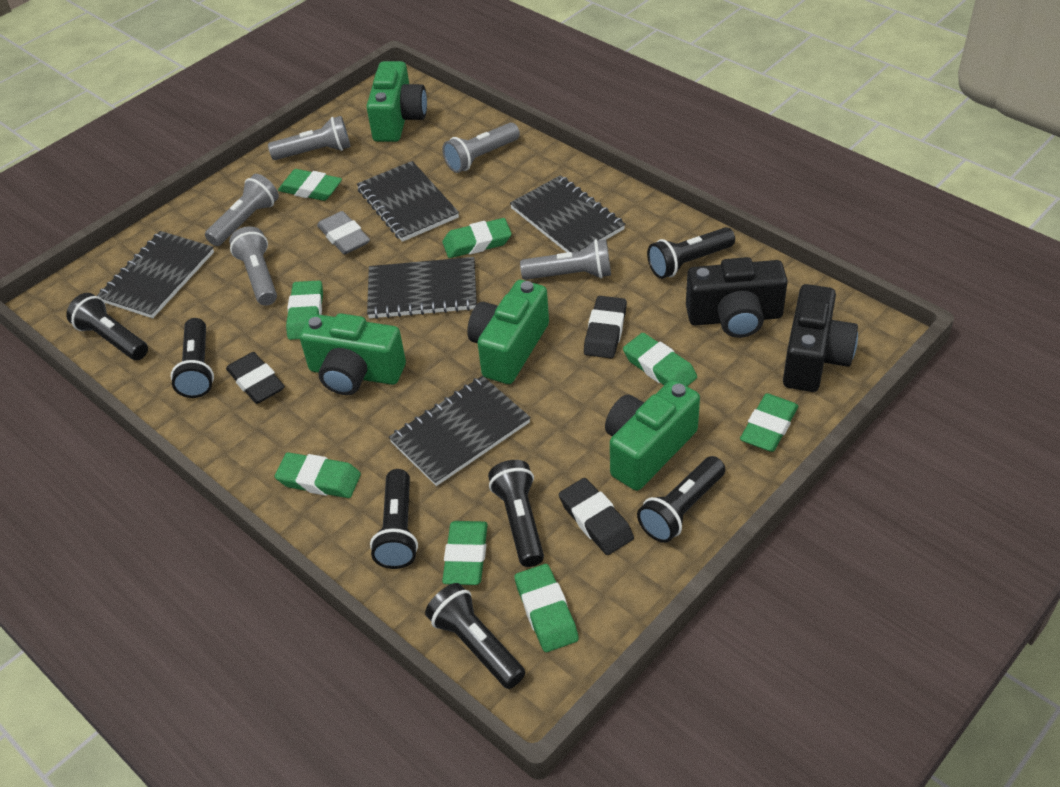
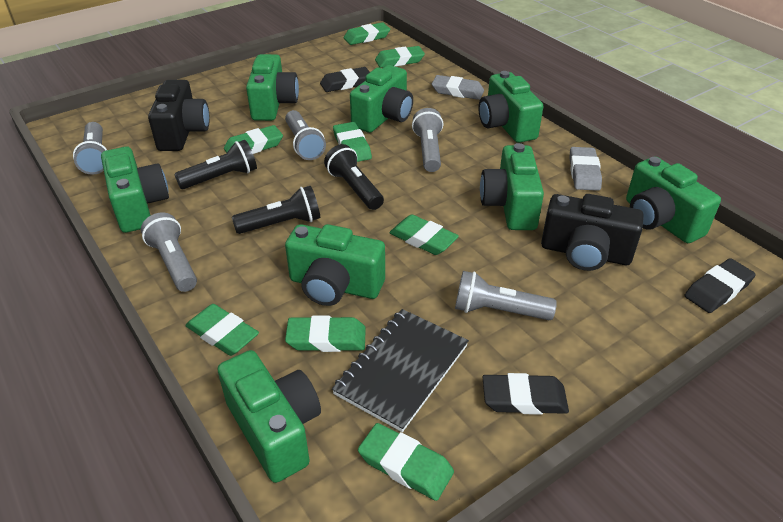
black flashlight: 7 -> 3
black notebook: 5 -> 1
green camera: 4 -> 8
grey eraser: 1 -> 2

